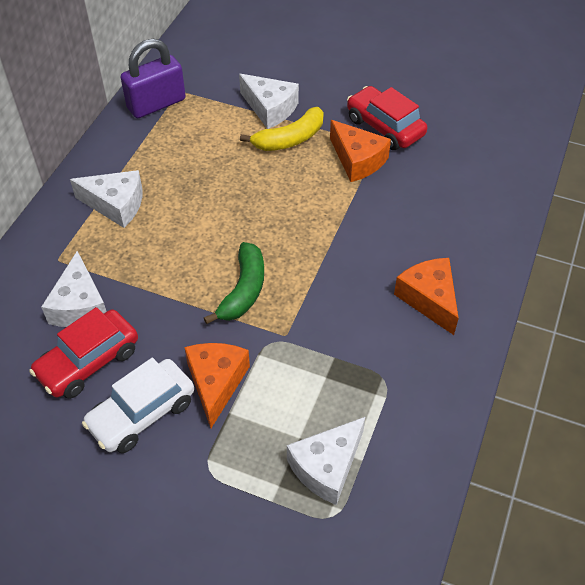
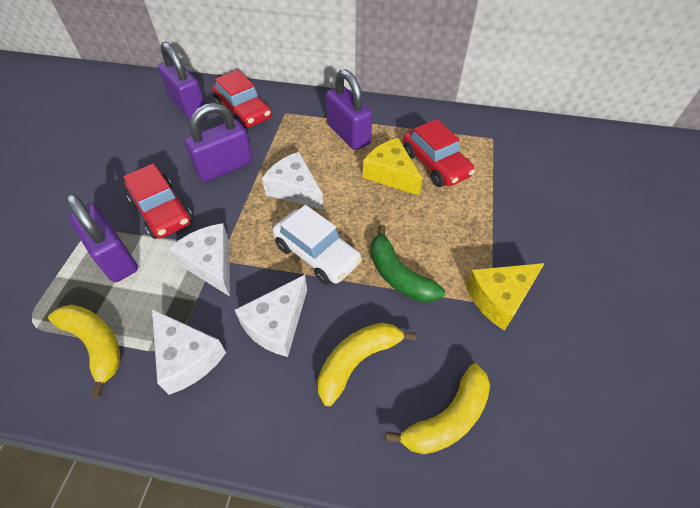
orange cheese: 3 -> 0
purple padlock: 1 -> 4
red car: 2 -> 3
yellow banana: 1 -> 3
yellow cheese: 0 -> 2

